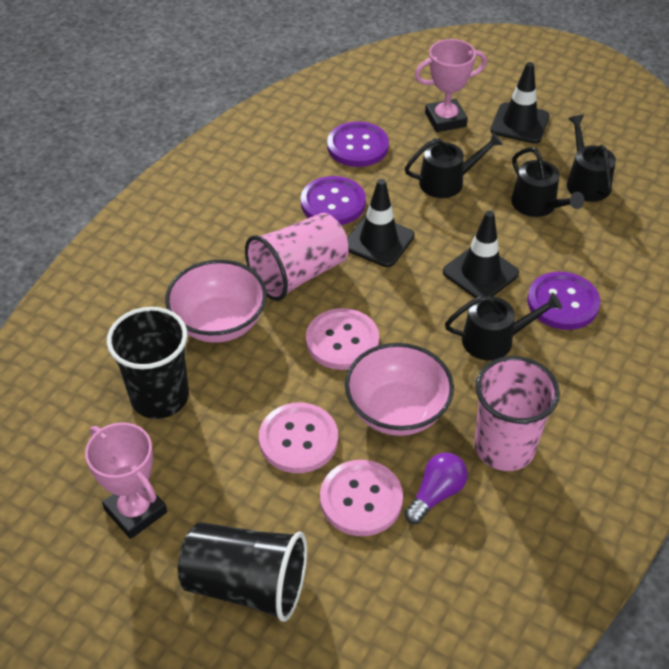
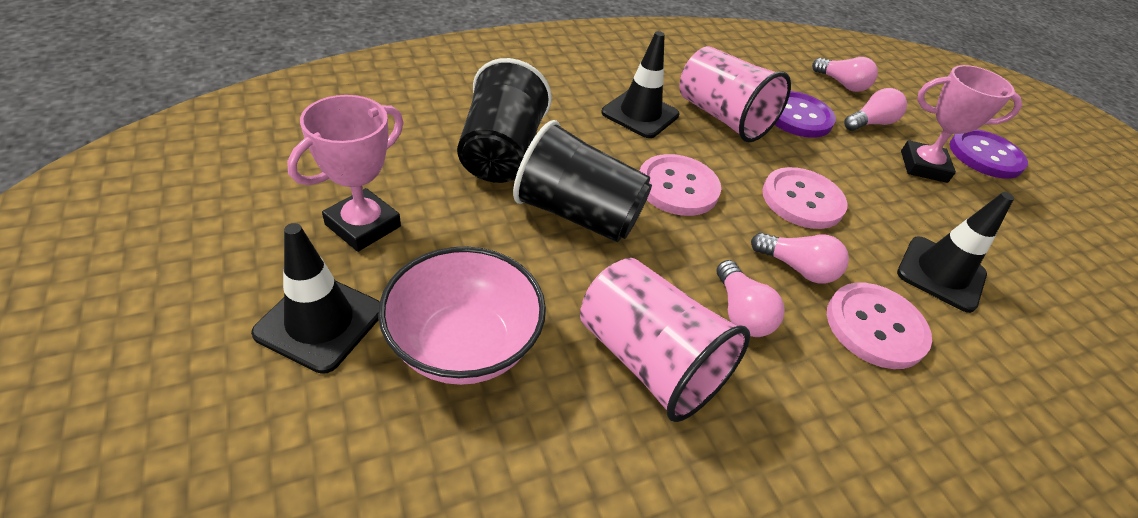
black watering can: 4 -> 0
pink bowl: 2 -> 1
pink light bulb: 0 -> 4
purple button: 3 -> 2
purple light bulb: 1 -> 0

